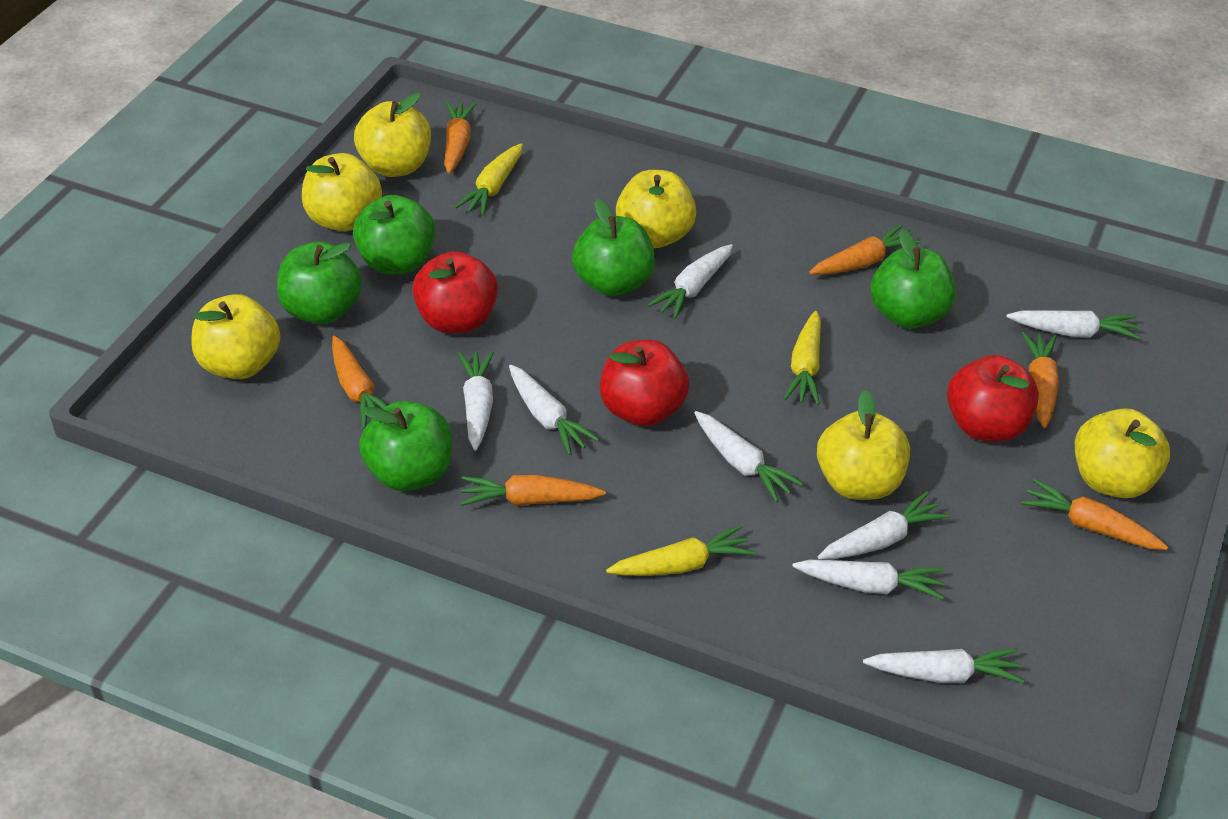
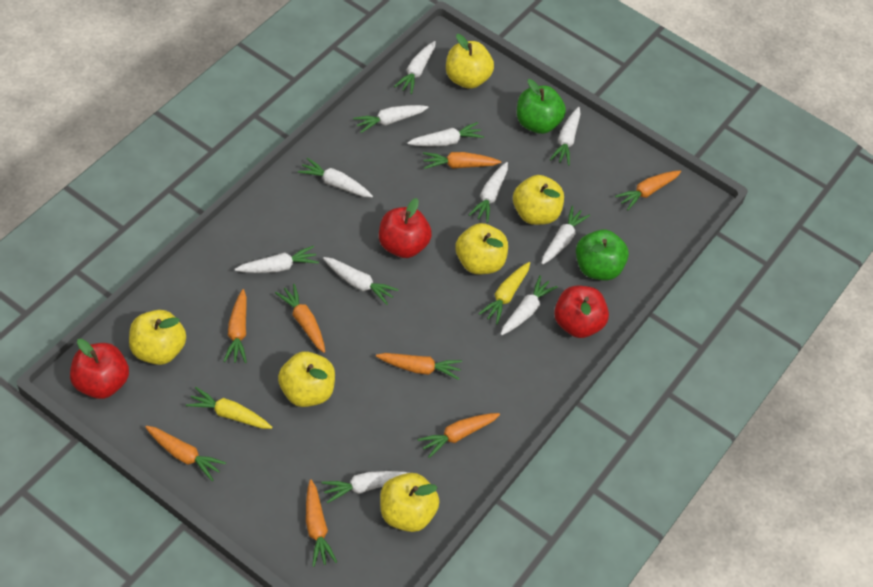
green apple: 5 -> 2
orange carrot: 6 -> 8
white carrot: 8 -> 11
yellow carrot: 3 -> 2

